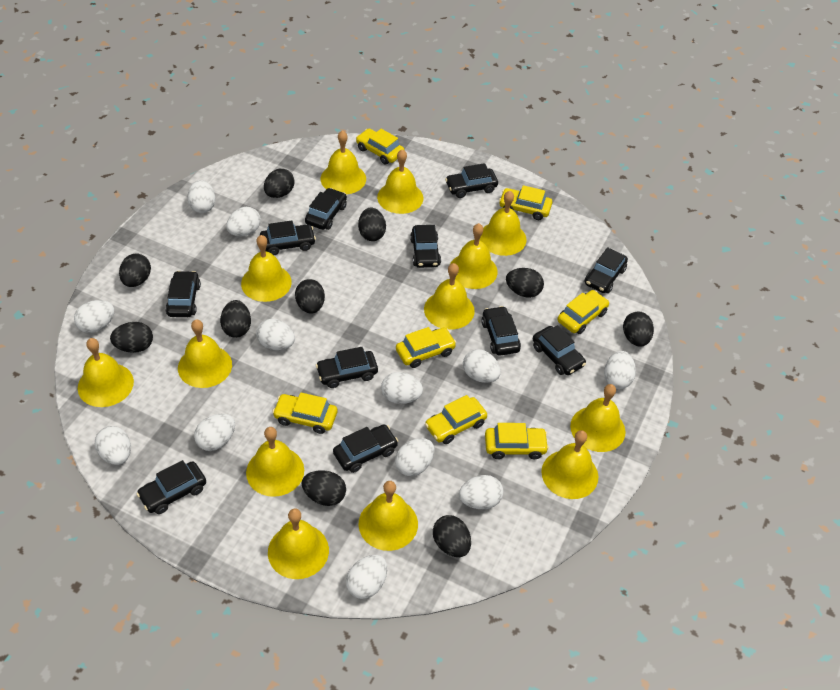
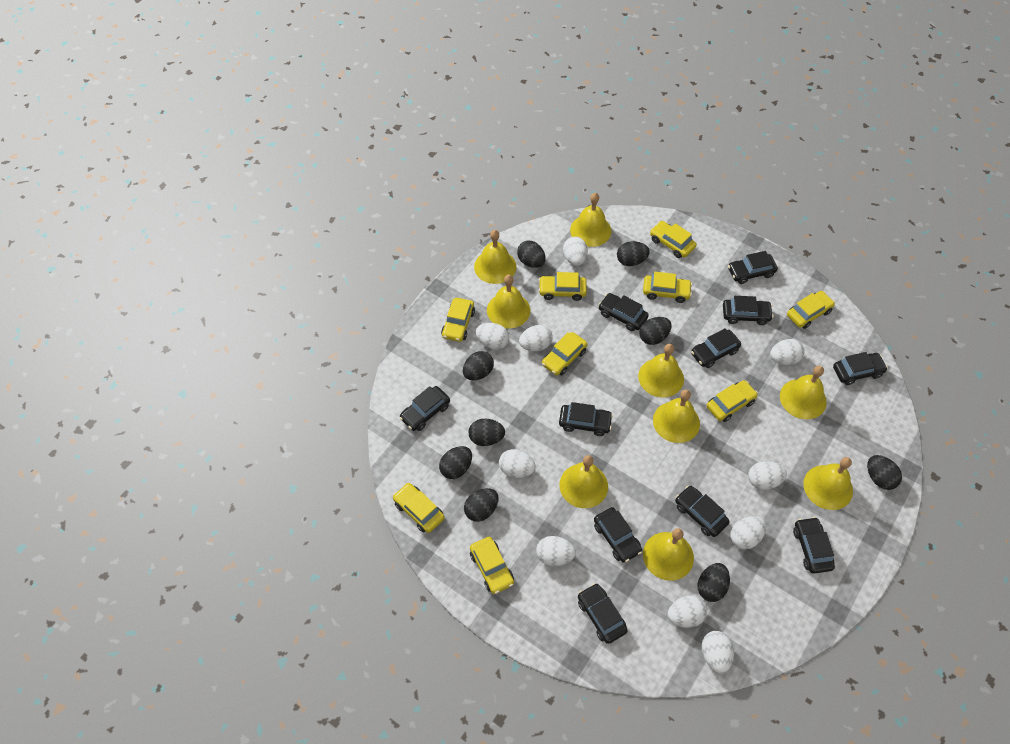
black egg: 10 -> 9
white egg: 12 -> 10
yellow bell: 13 -> 9
yellow car: 7 -> 9

